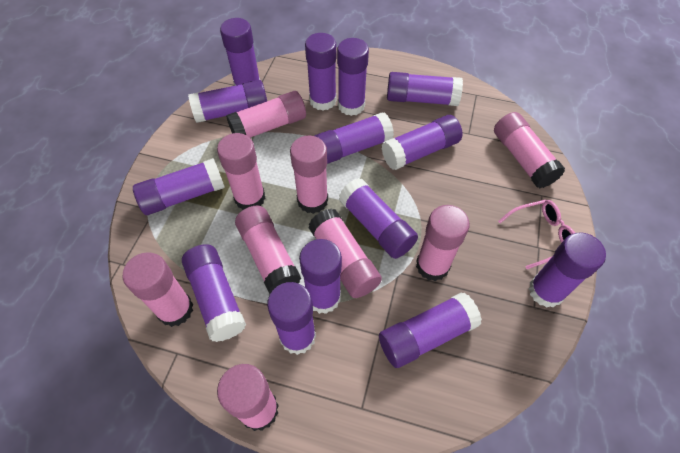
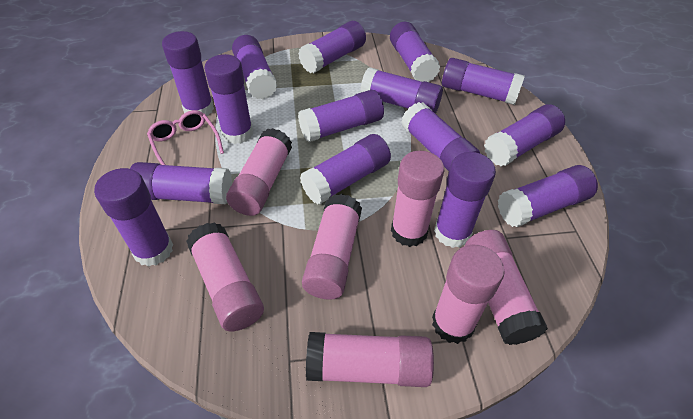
pink glue stick: 9 -> 7
purple glue stick: 14 -> 15

